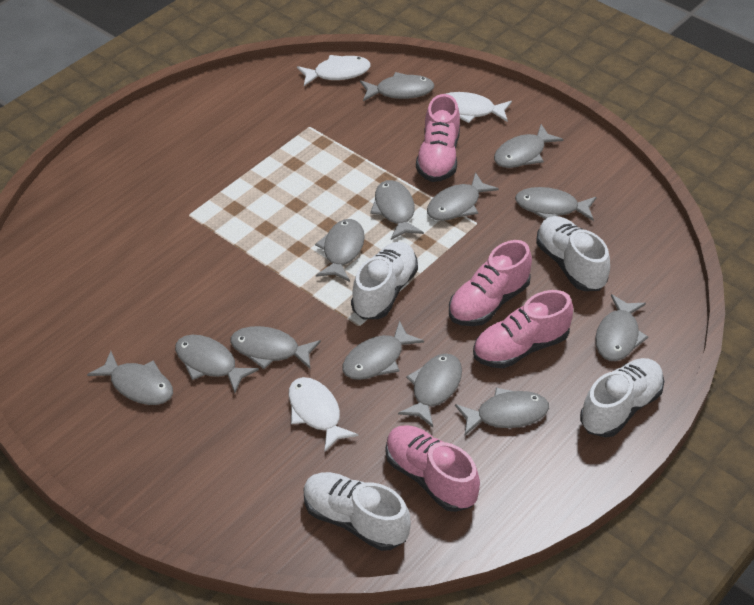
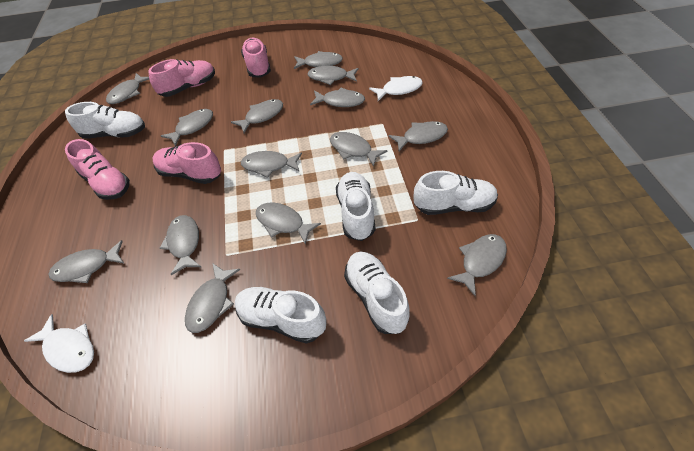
grey fish: 13 -> 14
white fish: 3 -> 2
white shoe: 4 -> 5

